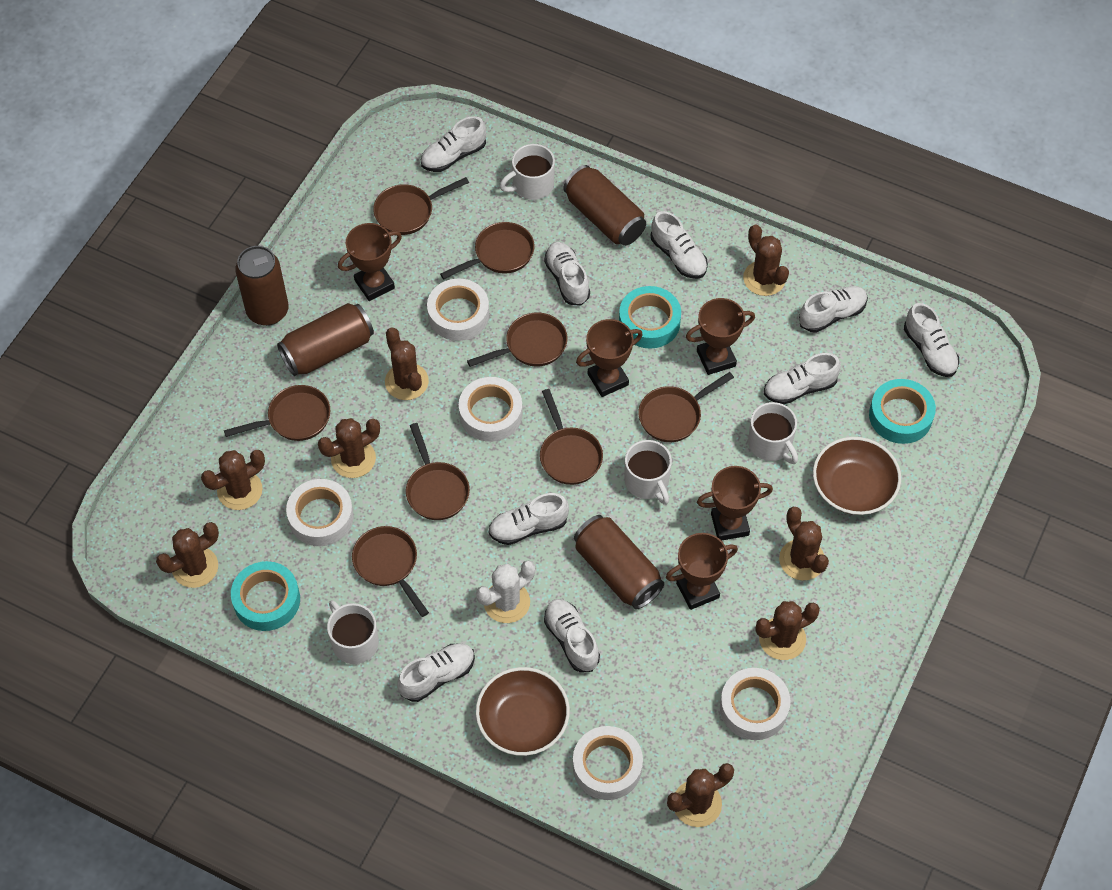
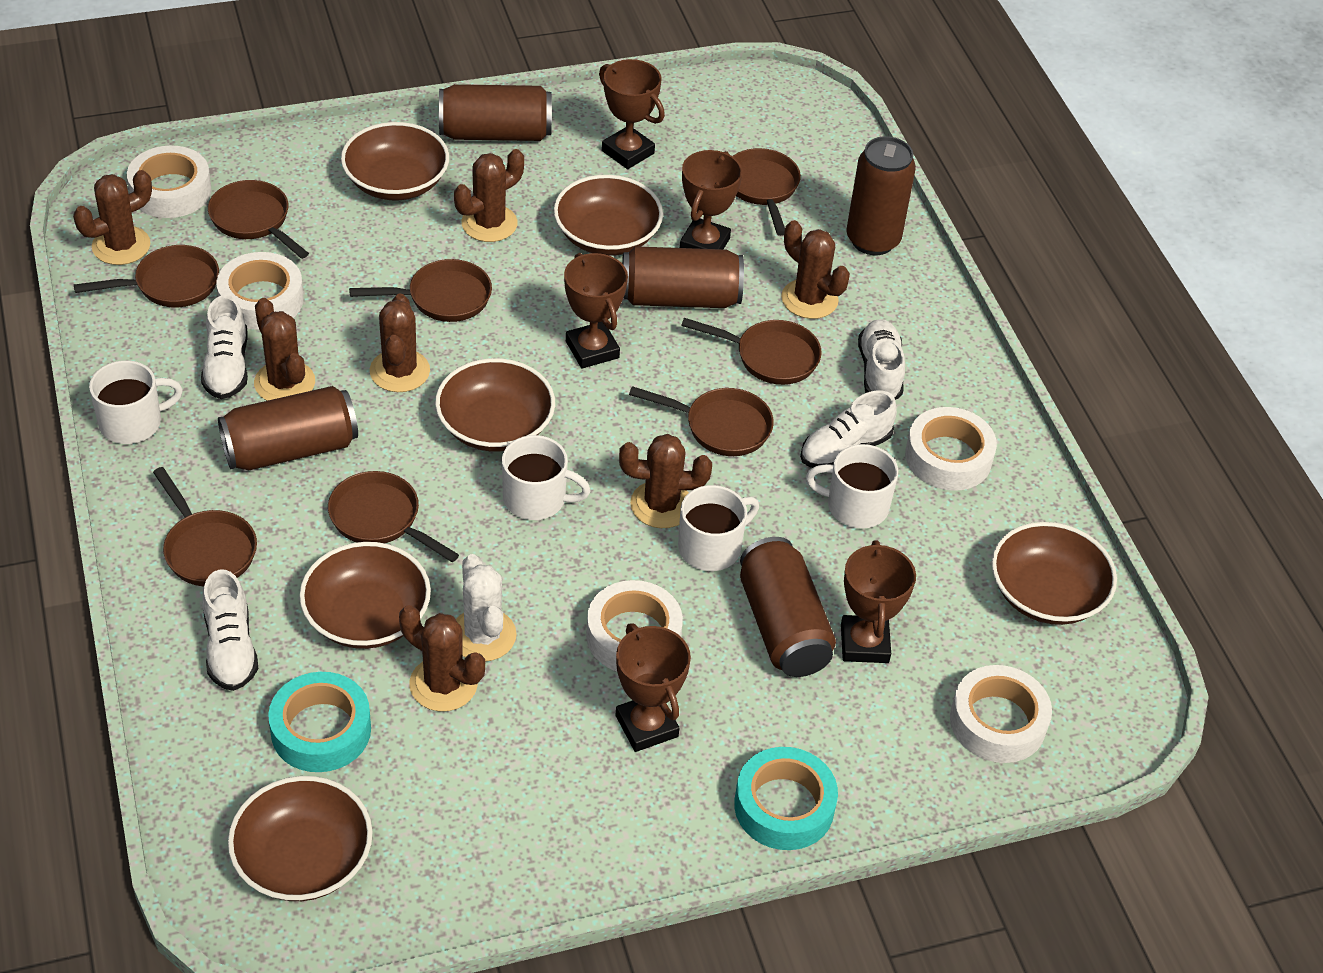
brown bowl: 2 -> 6
brown cactus: 8 -> 7
brown can: 4 -> 5
turquoise tape: 3 -> 2
white shoe: 9 -> 4

